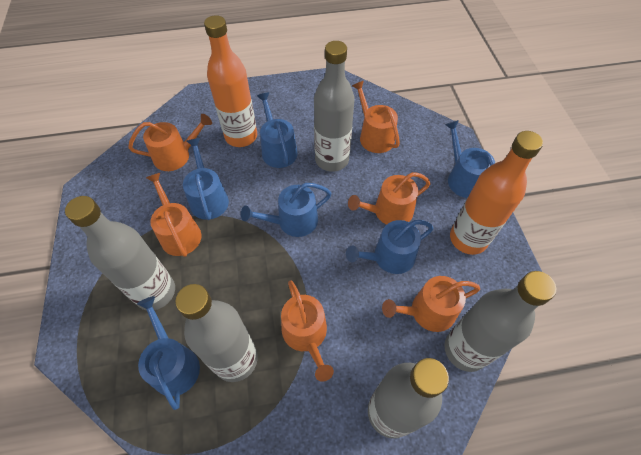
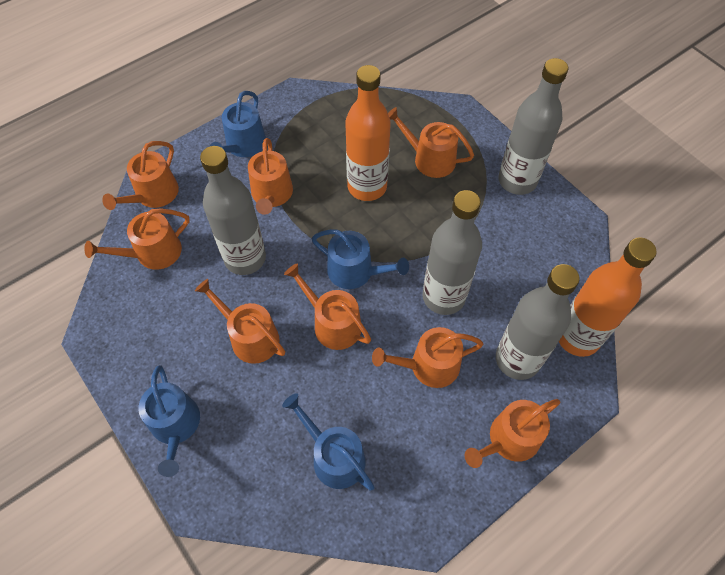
blue watering can: 6 -> 4
grey bottle: 5 -> 4
orange watering can: 6 -> 8

